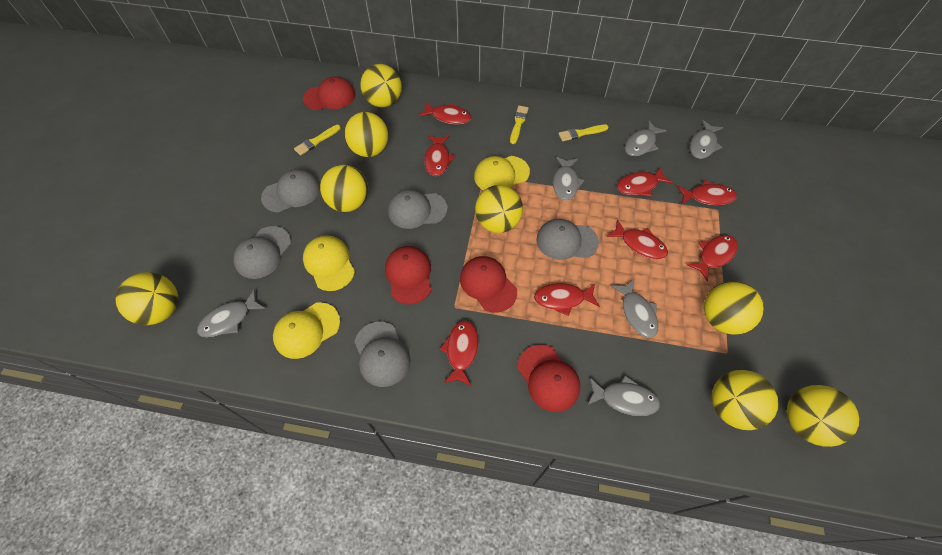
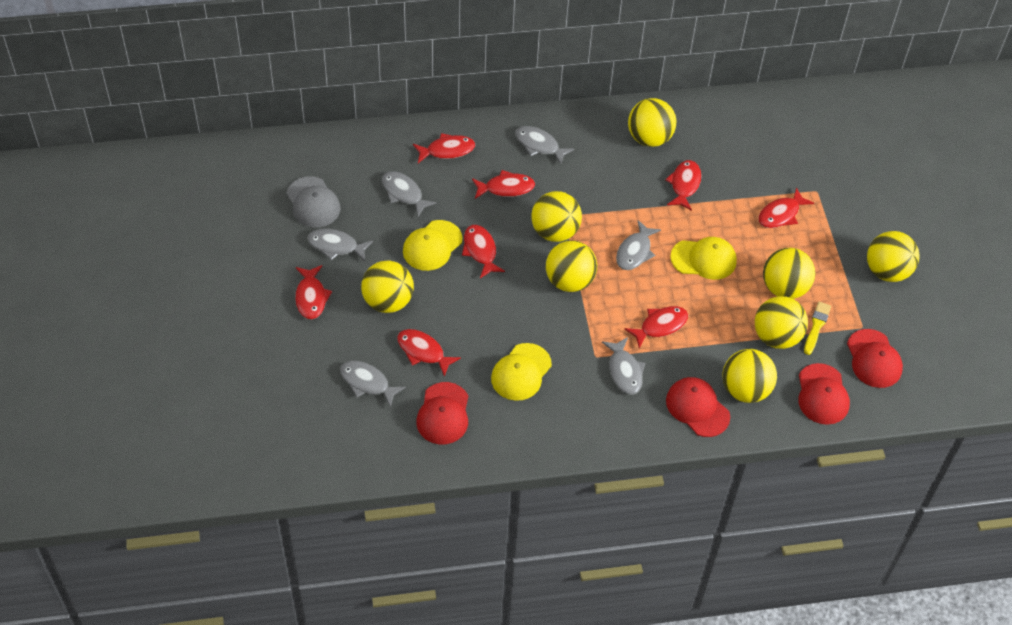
grey cap: 5 -> 1
yellow brush: 3 -> 1

